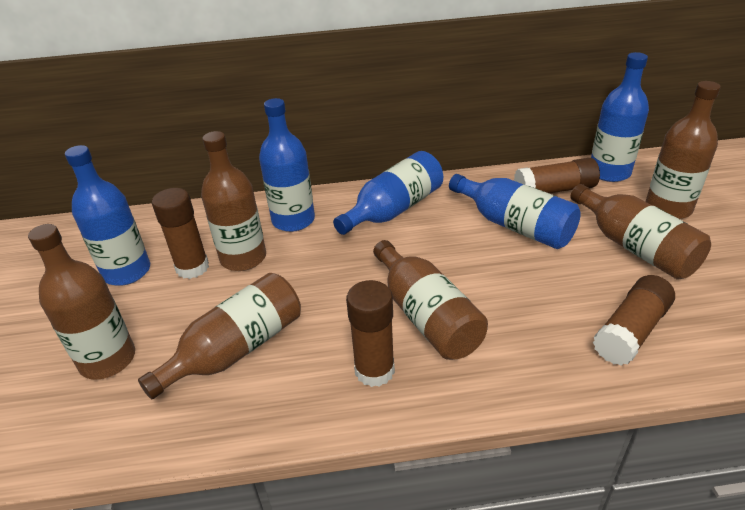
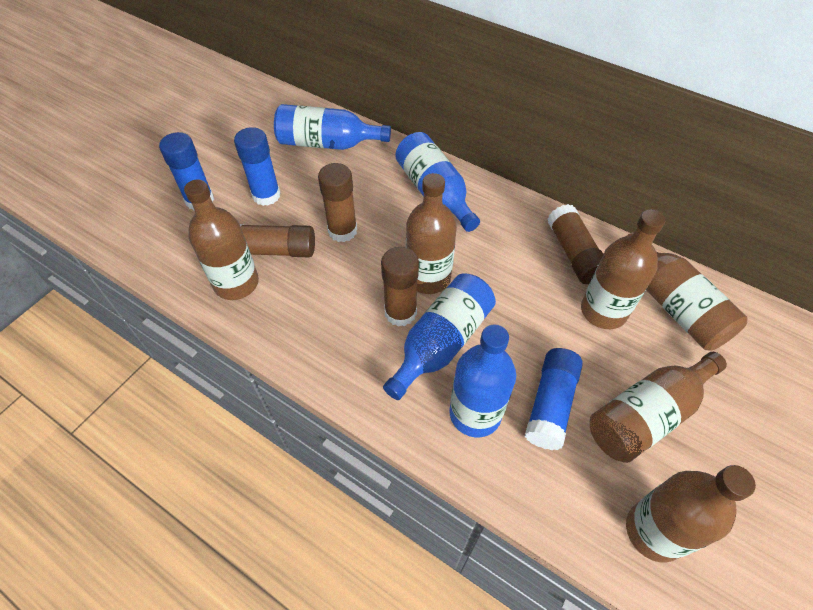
blue bottle: 5 -> 4
blue glue stick: 0 -> 3

